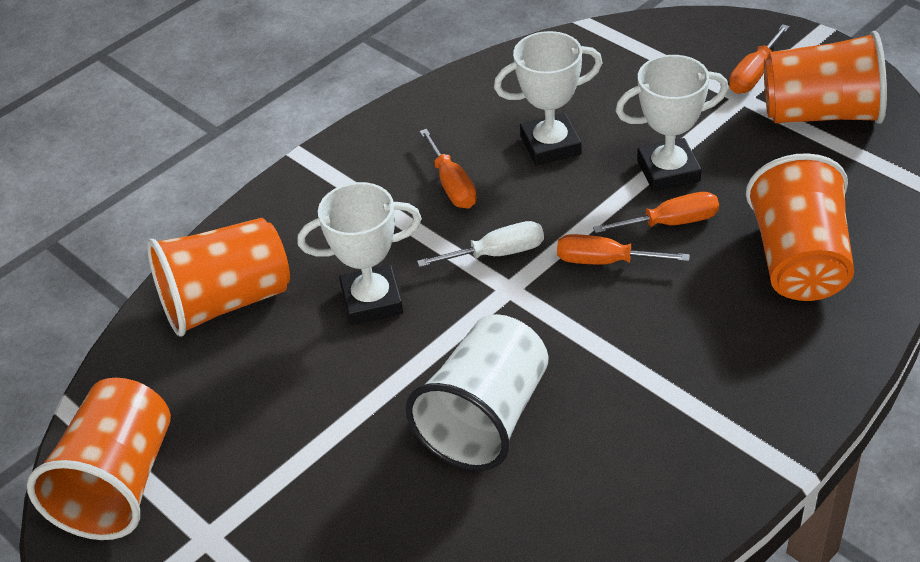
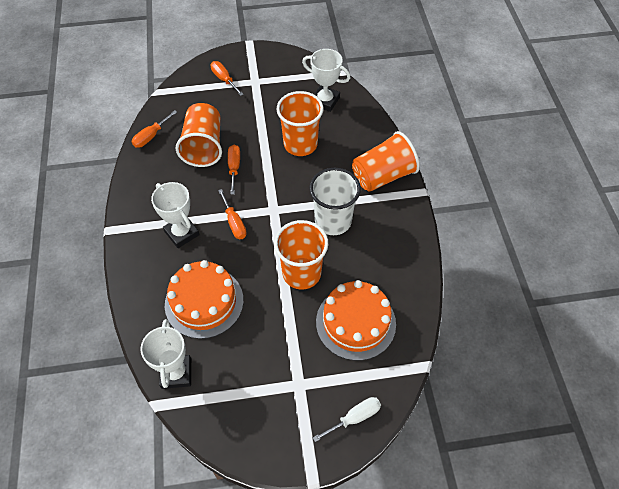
orange cake: 0 -> 2

